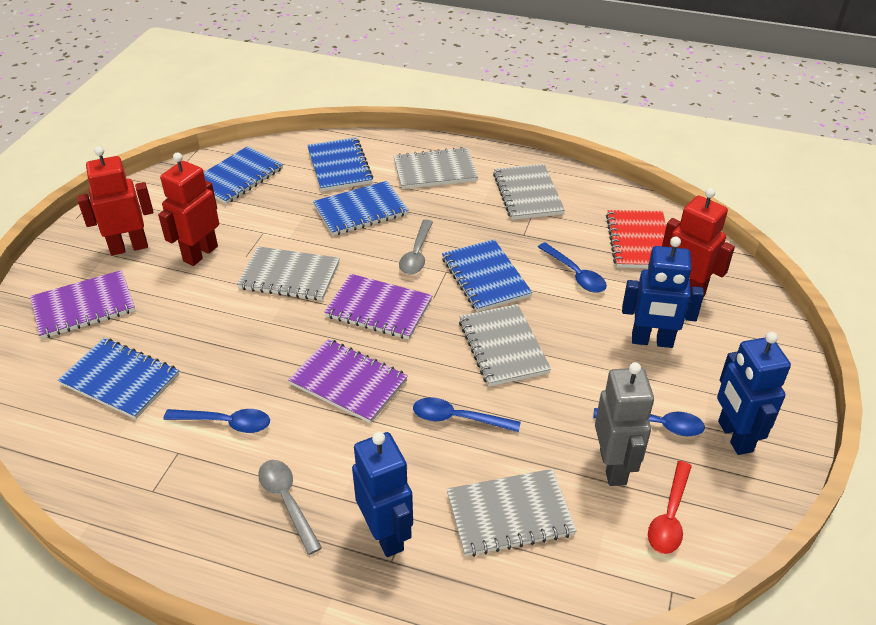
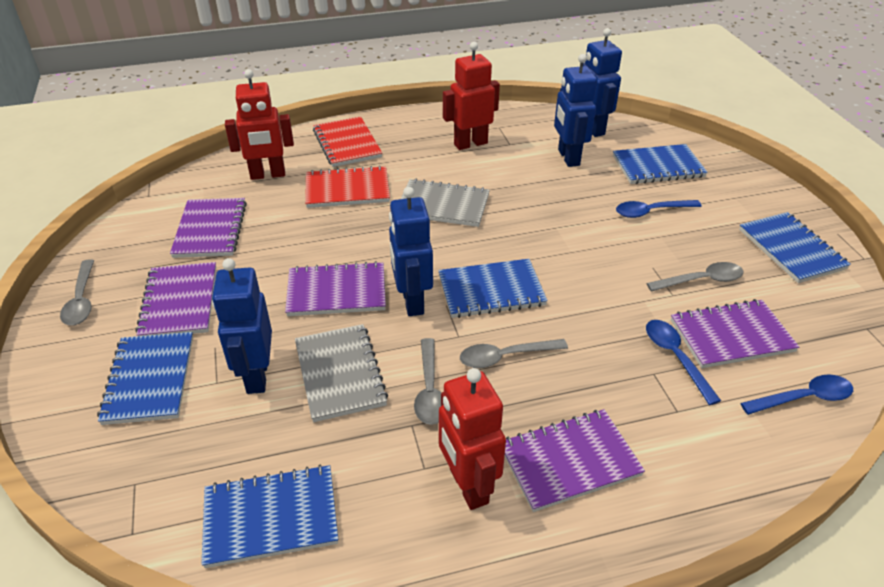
blue robot: 3 -> 4
blue spoon: 4 -> 3
grey notebook: 5 -> 2
grey robot: 1 -> 0
grey spoon: 2 -> 4
purple notebook: 3 -> 5
red notebook: 1 -> 2
red spoon: 1 -> 0

